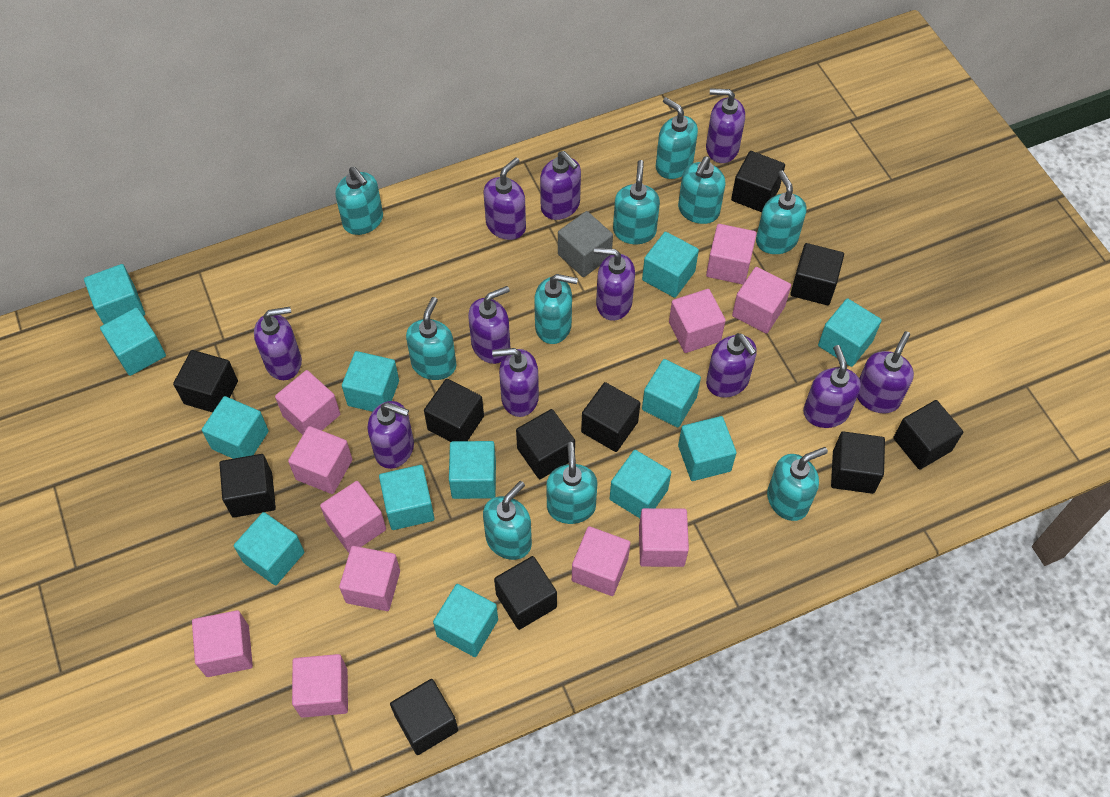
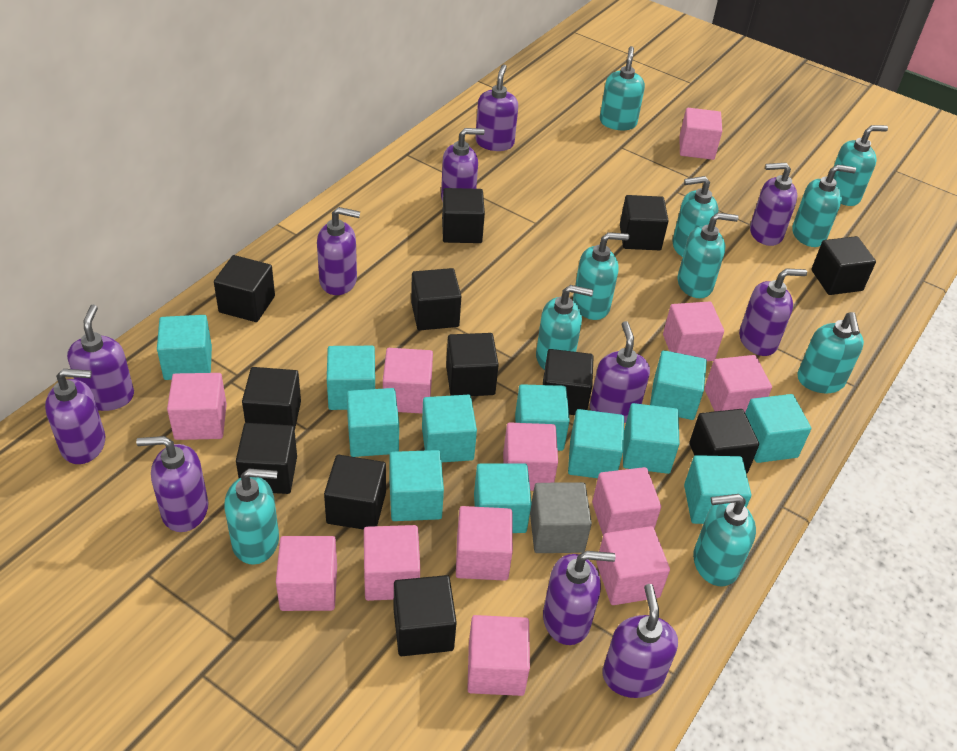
black cube: 11 -> 12
pink cube: 11 -> 12
turquoise cube: 13 -> 12

